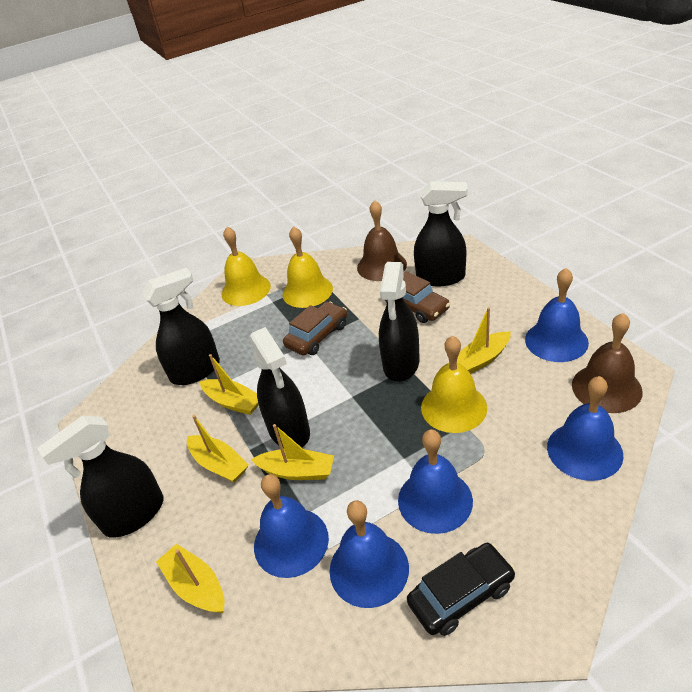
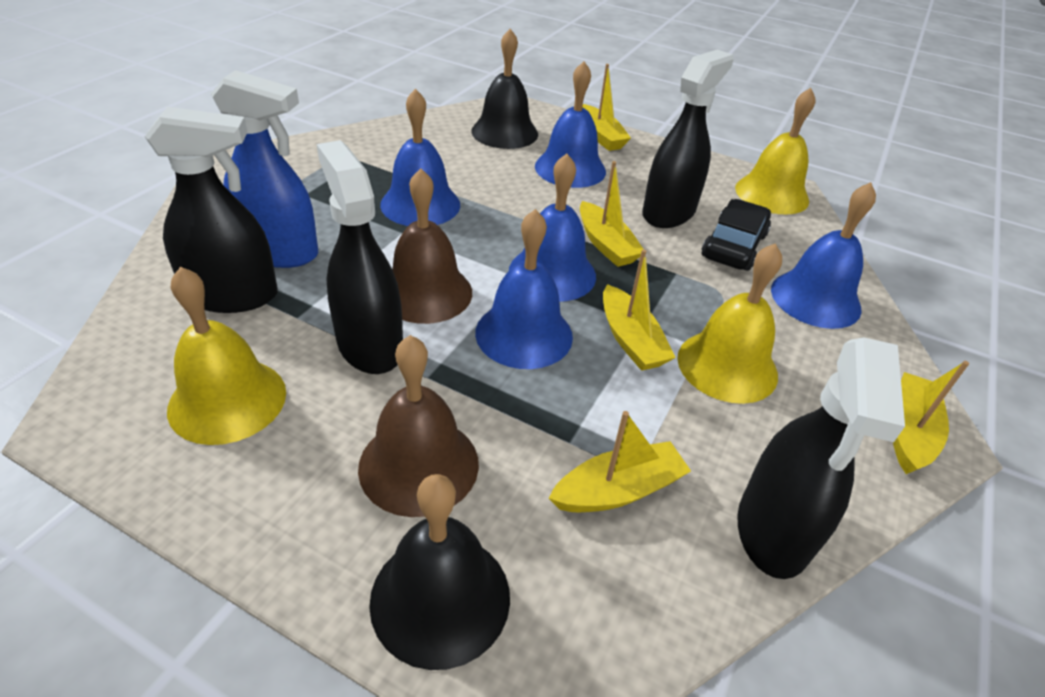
black bell: 0 -> 2
black spray bottle: 5 -> 4
blue spray bottle: 0 -> 1
brown car: 2 -> 0

